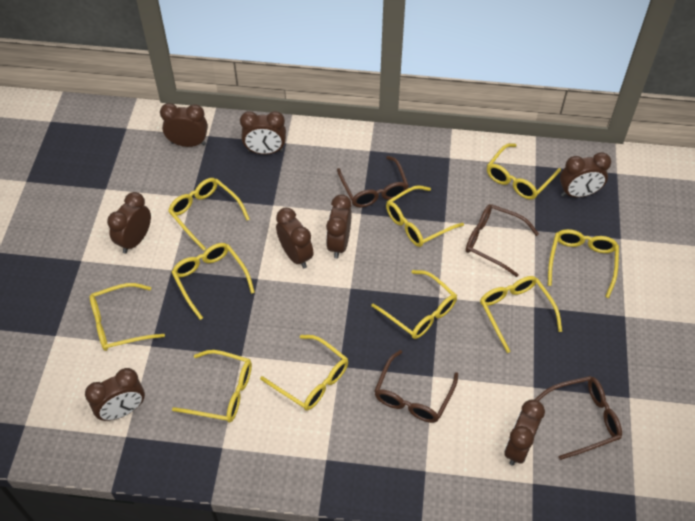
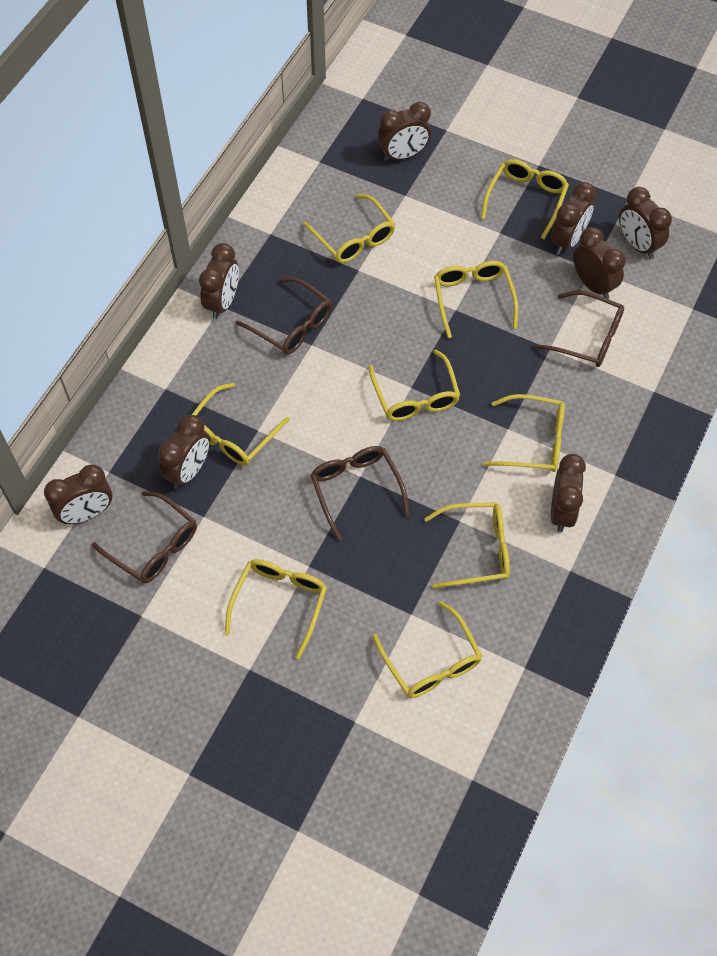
yellow glasses: 10 -> 9

